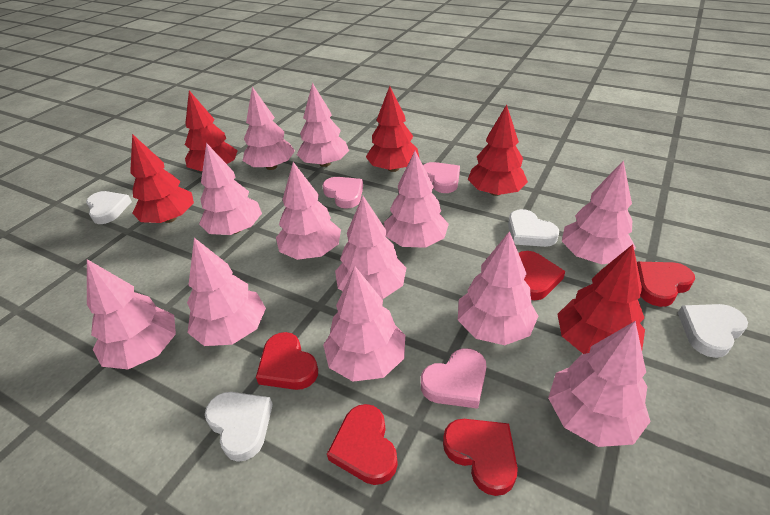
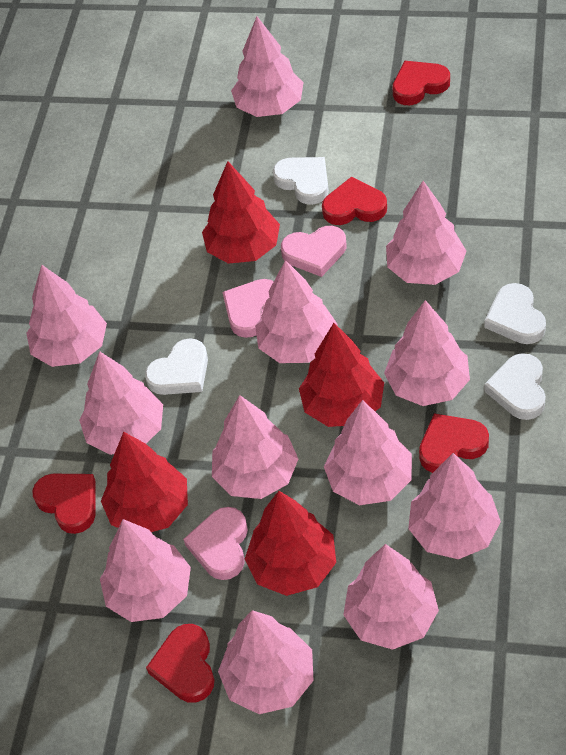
red tree: 5 -> 4

